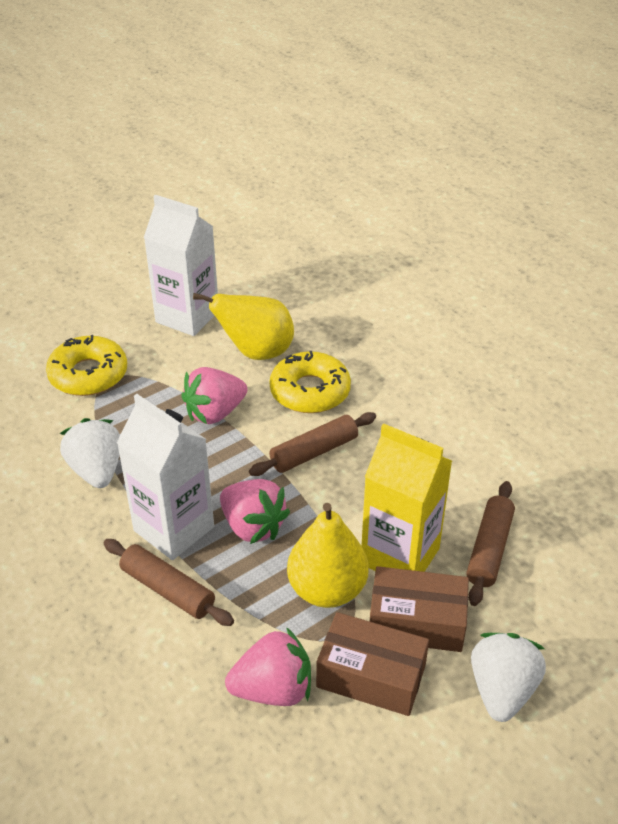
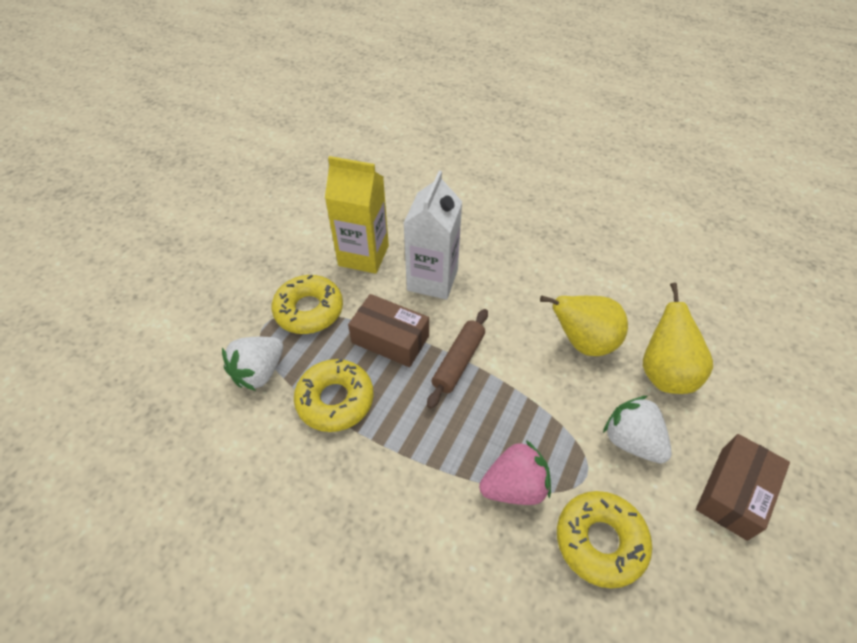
brown rolling pin: 3 -> 1
pink strawberry: 3 -> 1
white carton: 2 -> 1
yellow donut: 2 -> 3

